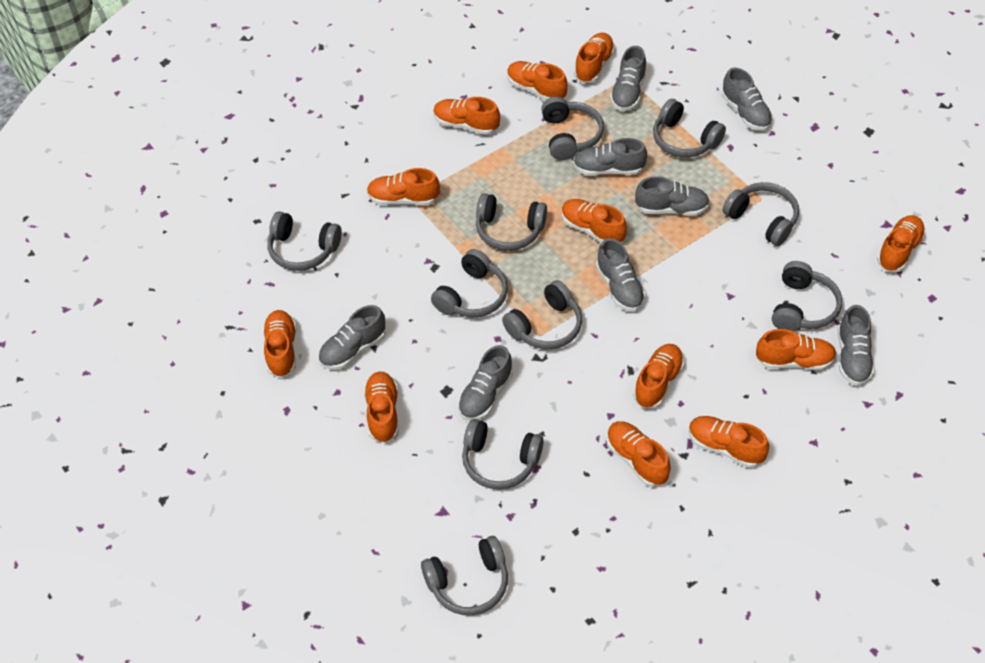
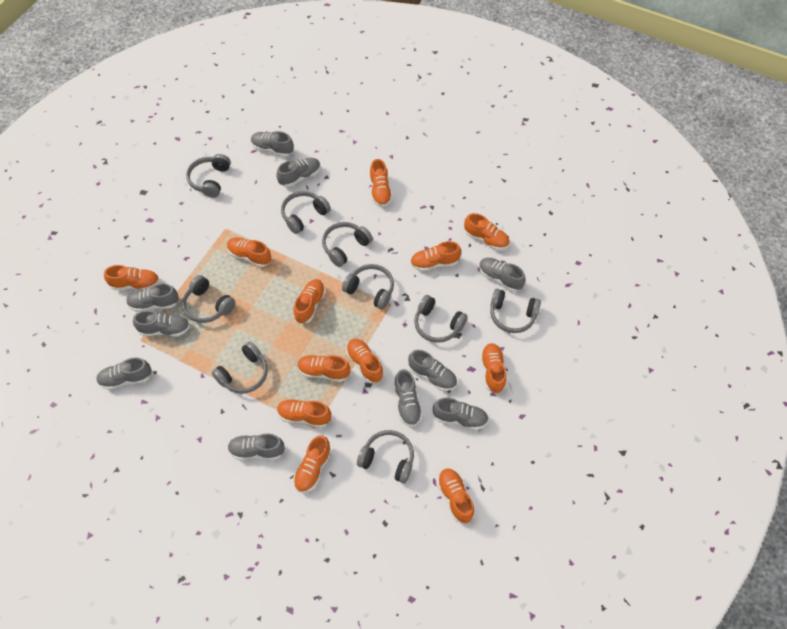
grey headphones: 10 -> 9
grey shoe: 8 -> 10

